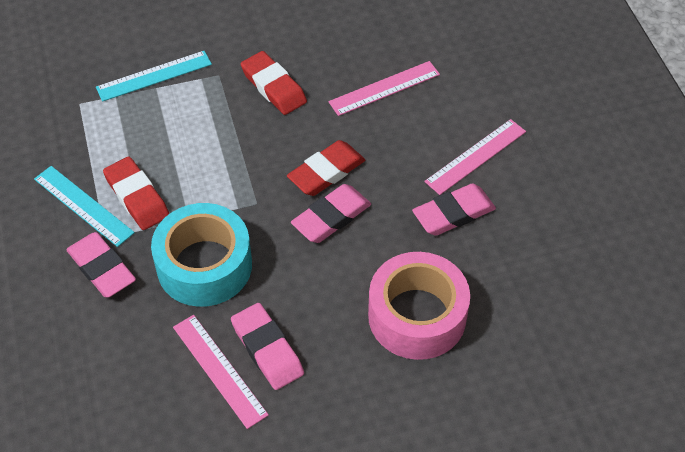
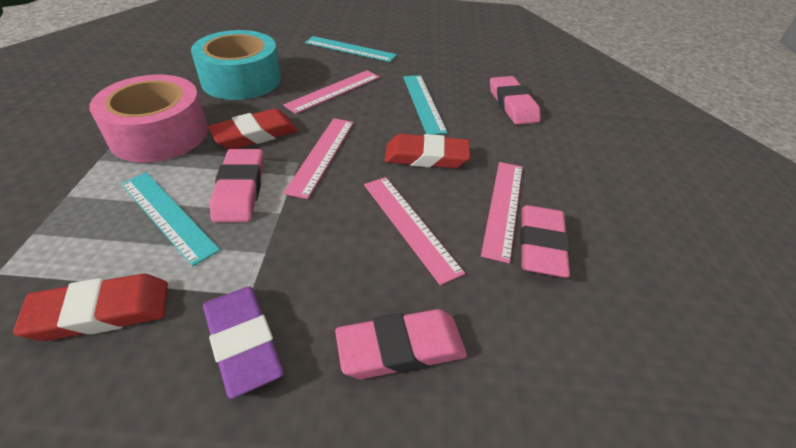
pink ruler: 3 -> 4
purple eraser: 0 -> 1
turquoise ruler: 2 -> 3

